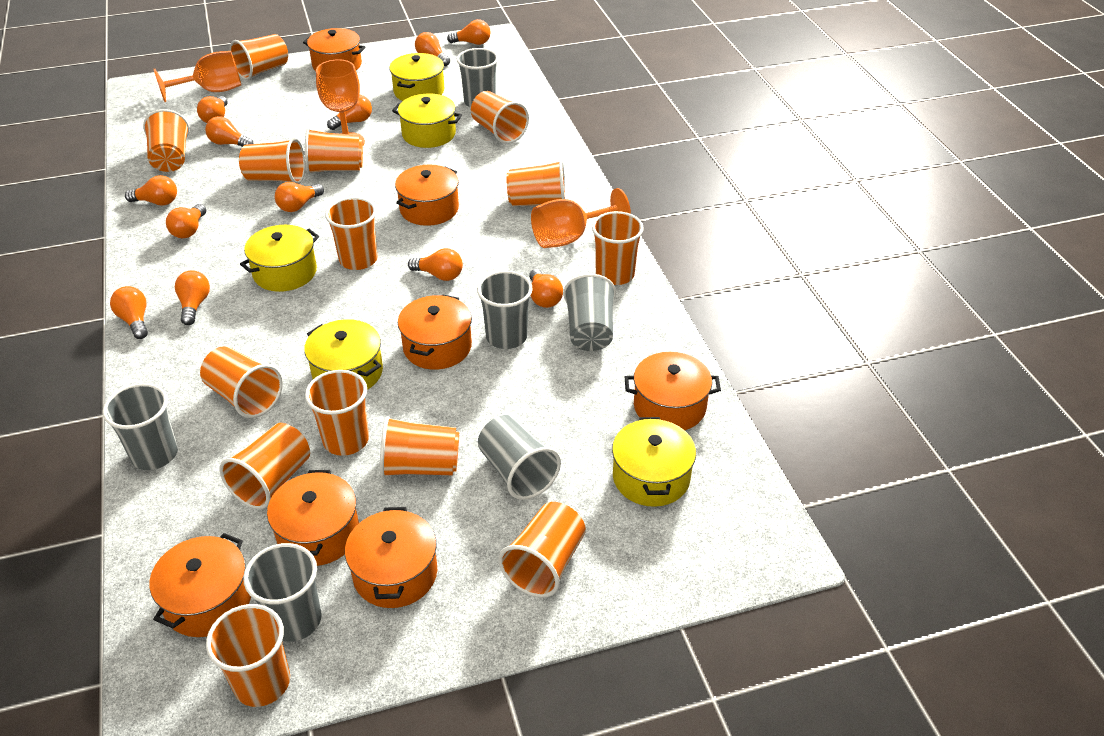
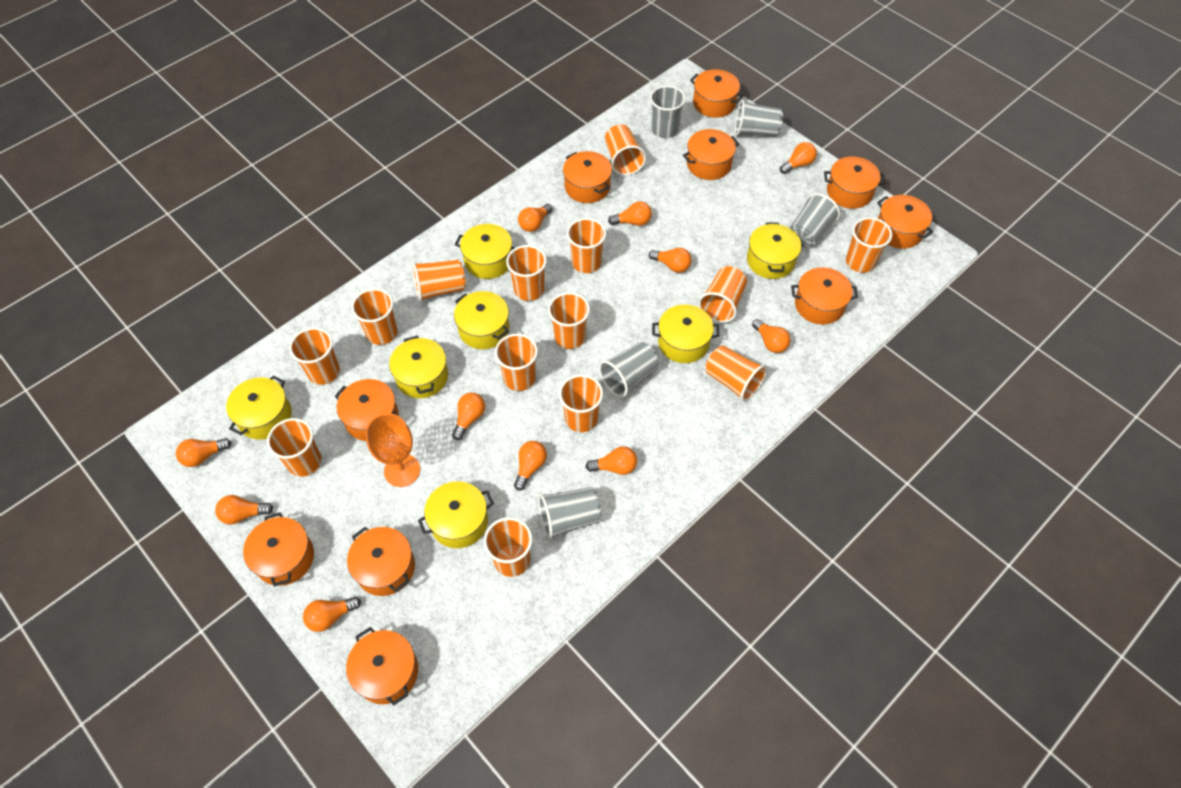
grey cup: 6 -> 5
orange goblet: 3 -> 1
orange light bulb: 12 -> 11
orange pot: 7 -> 10
yellow pot: 5 -> 7

